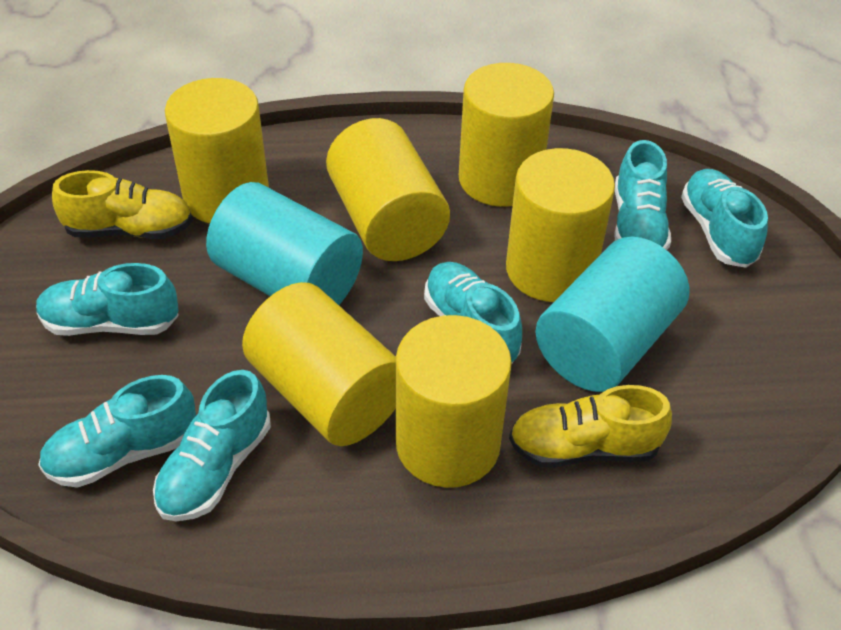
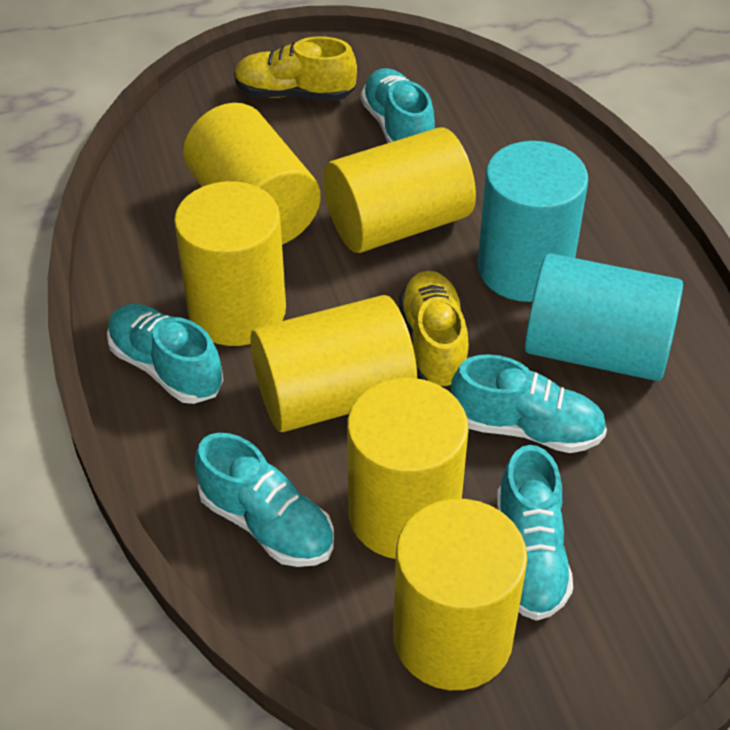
turquoise shoe: 6 -> 5

